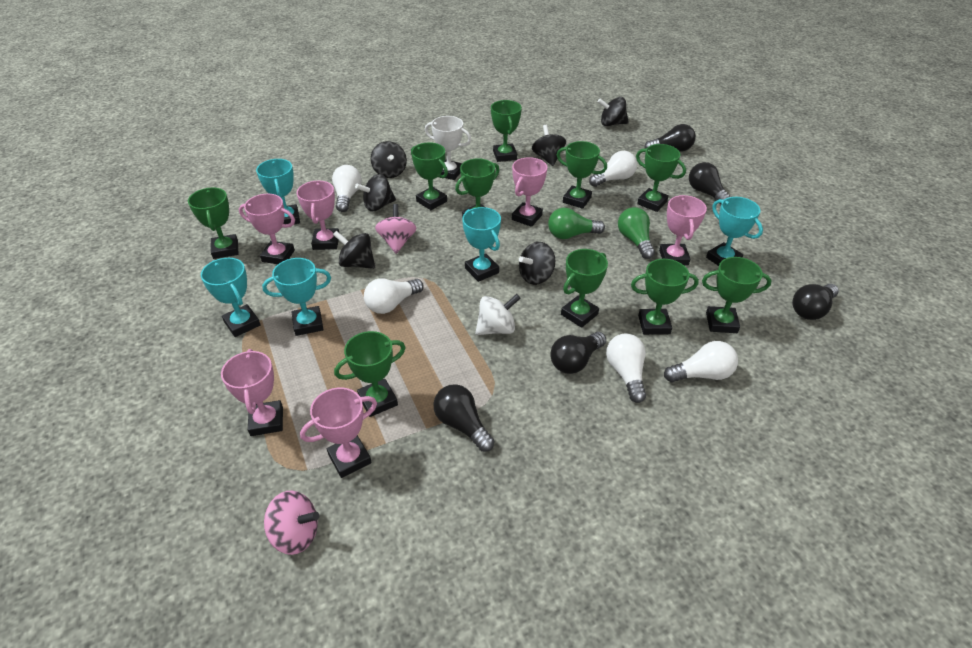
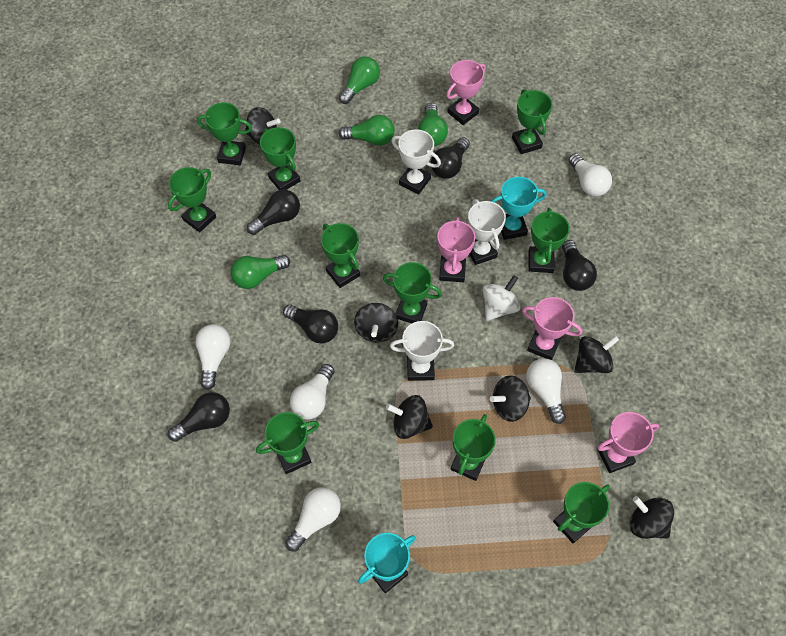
green light bulb: 2 -> 4
pink spinning top: 2 -> 0
pink trophy: 6 -> 4
turquoise trophy: 5 -> 2
white trophy: 1 -> 3

